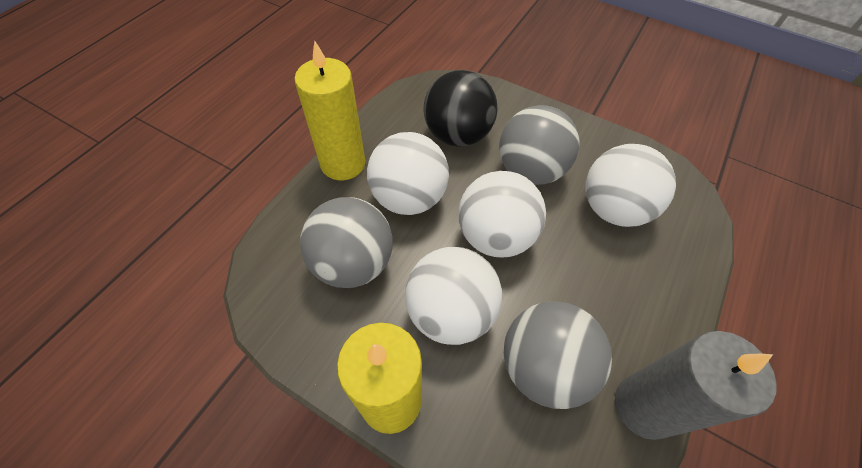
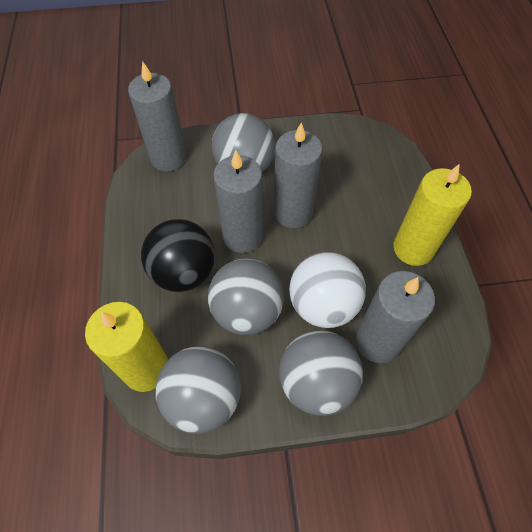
grey ball: 3 -> 4
grey candle: 1 -> 4
white ball: 4 -> 1

